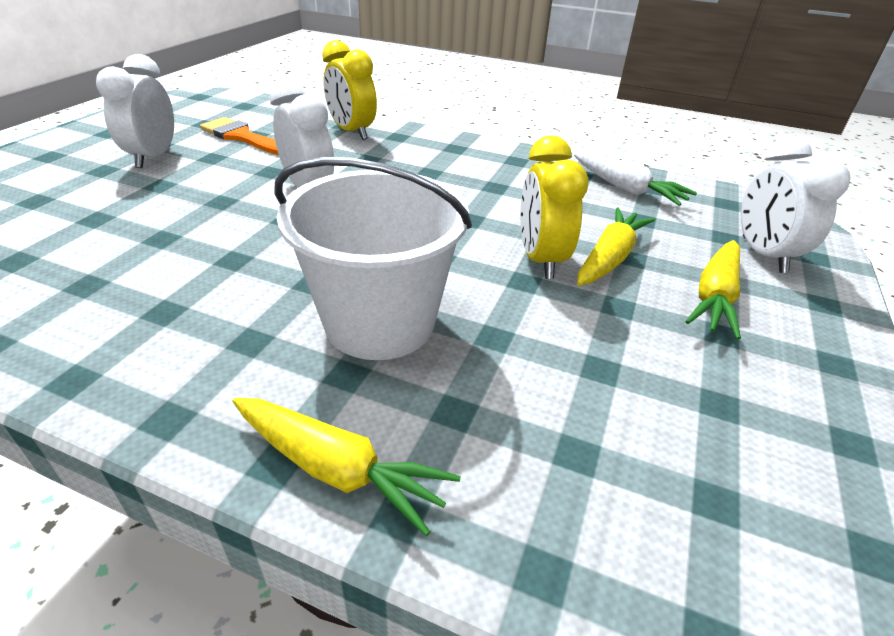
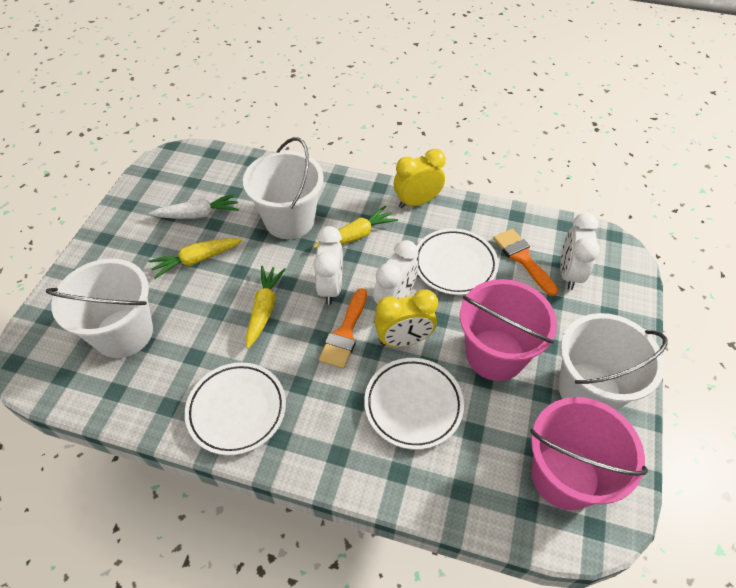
orange brush: 1 -> 2
pink bucket: 0 -> 2
white bucket: 1 -> 3
white plate: 0 -> 3

